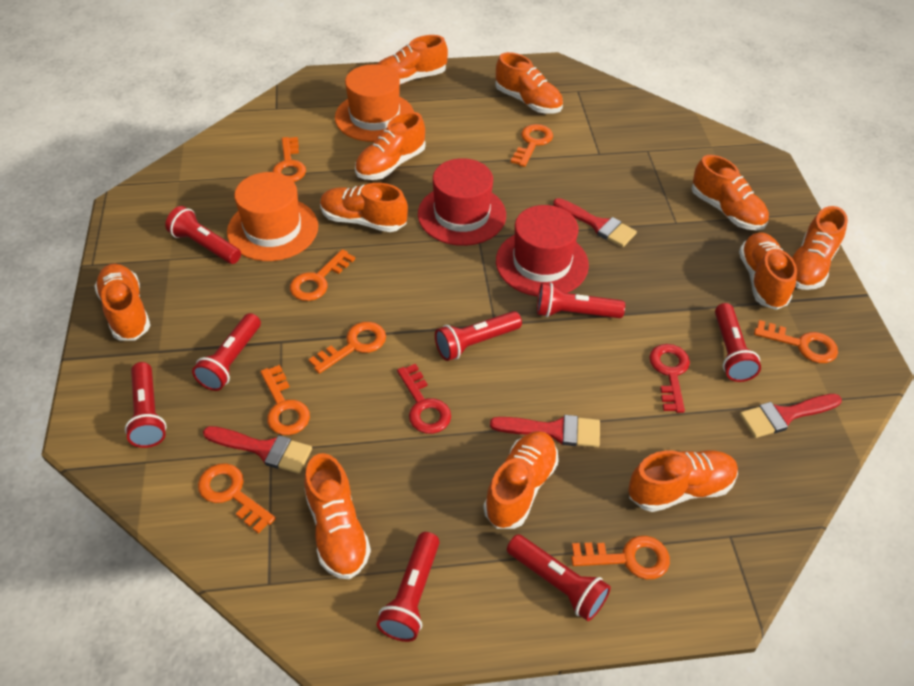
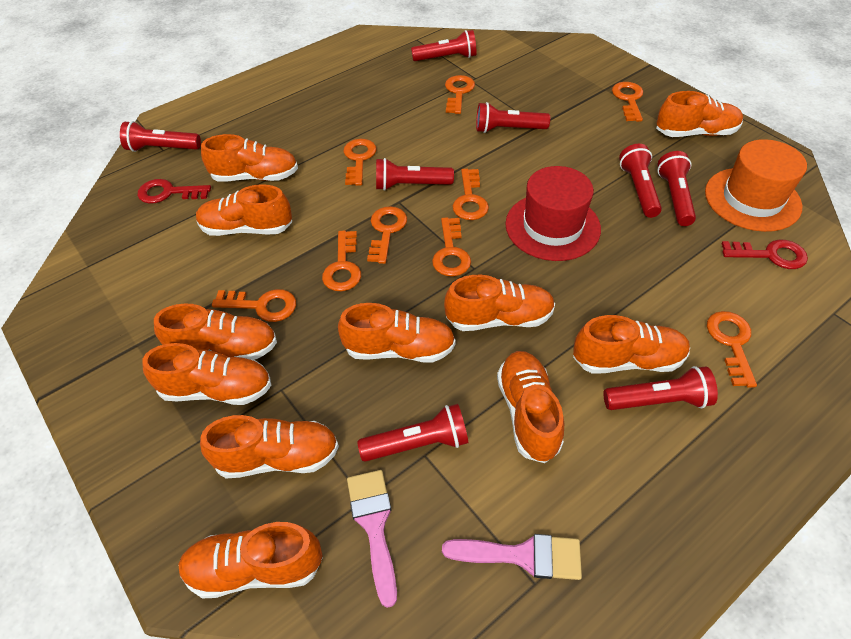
orange hat: 2 -> 1
orange key: 8 -> 9
pink brush: 0 -> 2
red brush: 4 -> 0
red hat: 2 -> 1

